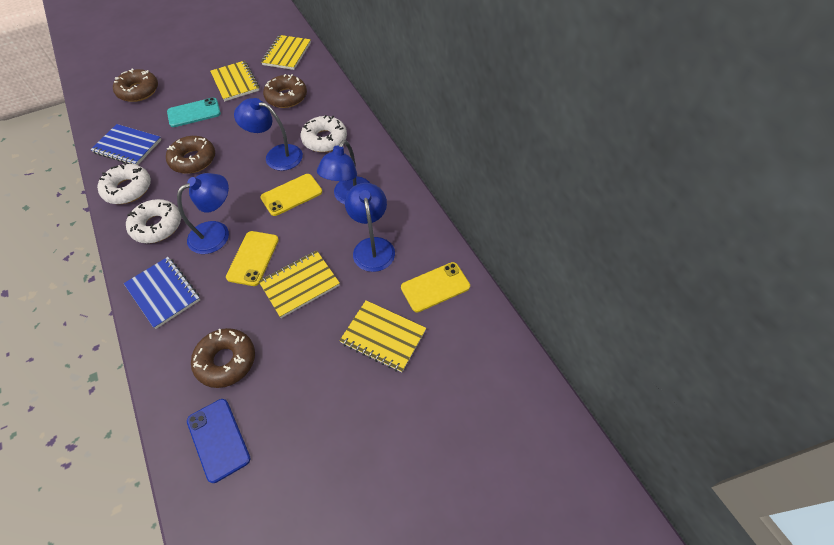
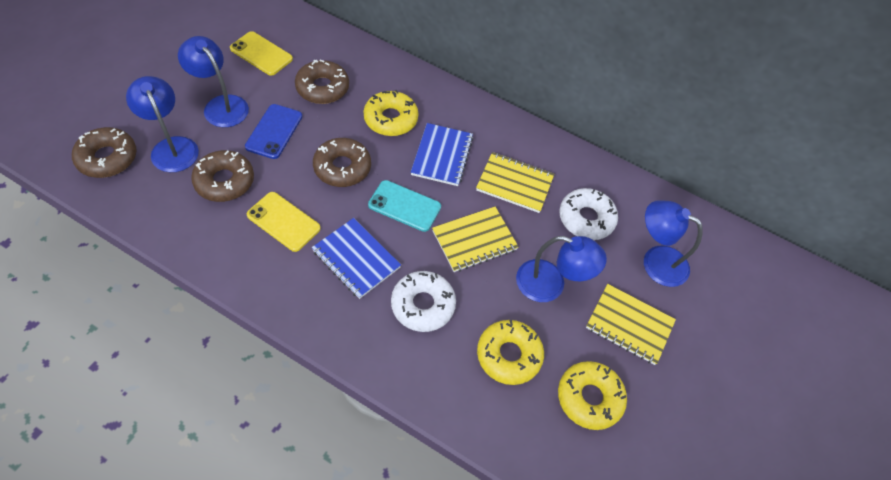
white donut: 3 -> 2
yellow donut: 0 -> 3
yellow notebook: 4 -> 3
yellow phone: 3 -> 2

